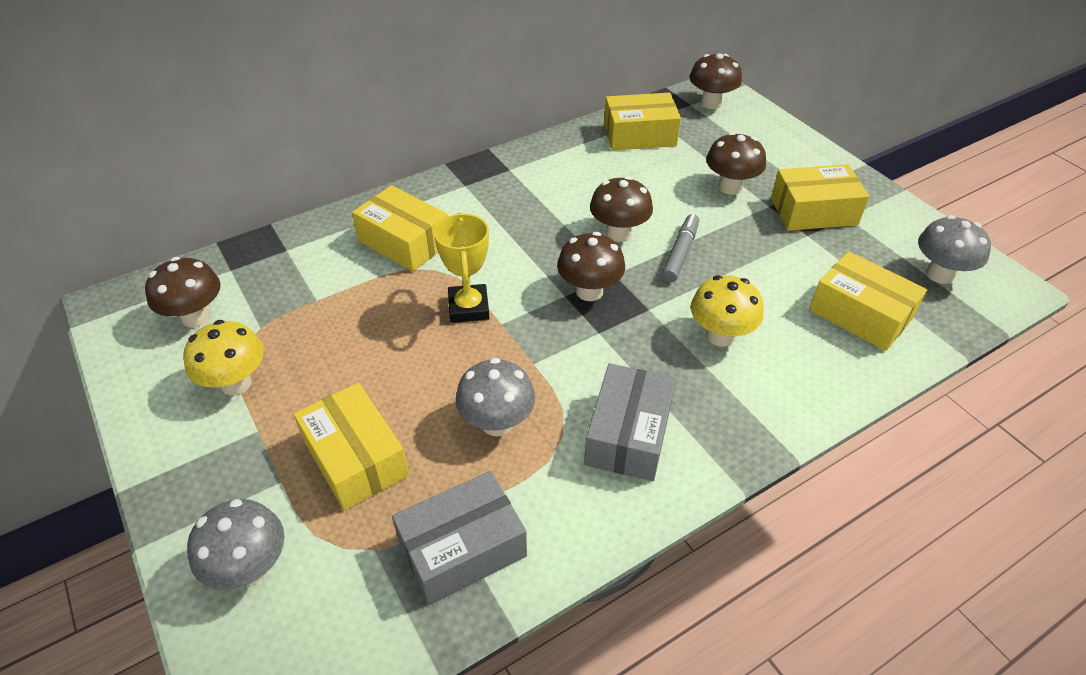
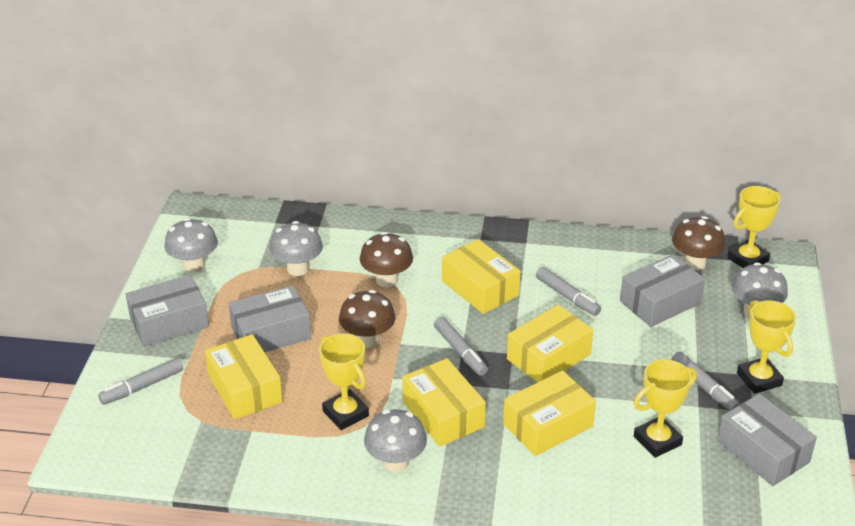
brown mushroom: 5 -> 3
grey box: 2 -> 4
grey marker: 1 -> 4
grey mushroom: 3 -> 4
yellow mushroom: 2 -> 0
yellow trophy: 1 -> 4

